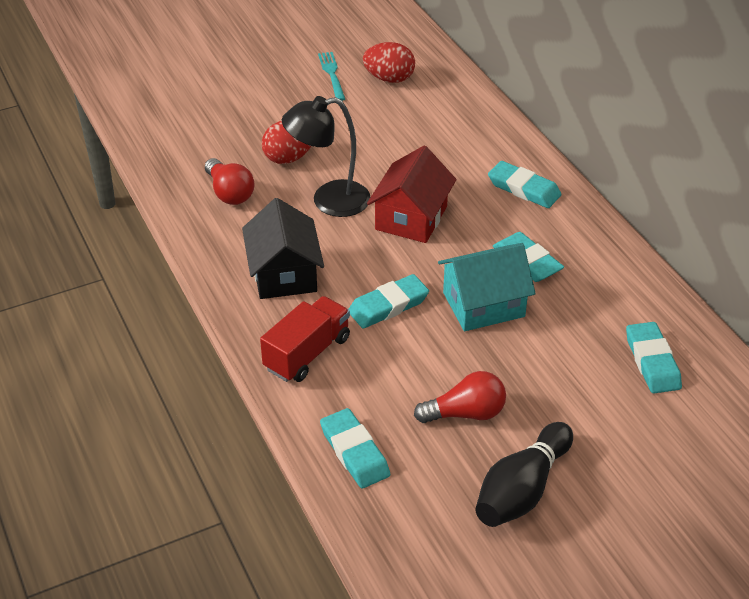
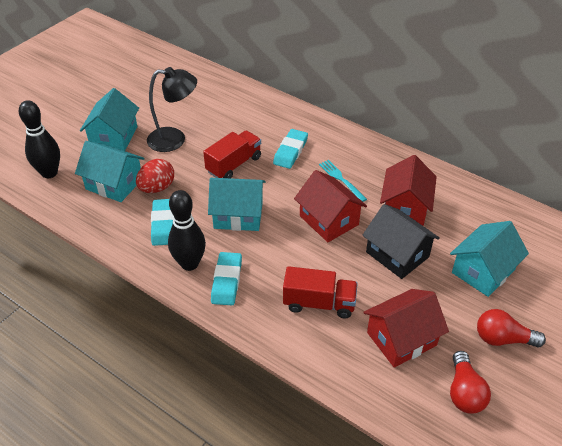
black bowling pin: 1 -> 2
red egg: 2 -> 1
red house: 1 -> 3
red truck: 1 -> 2
turquoise eraser: 5 -> 3
turquoise house: 1 -> 4

